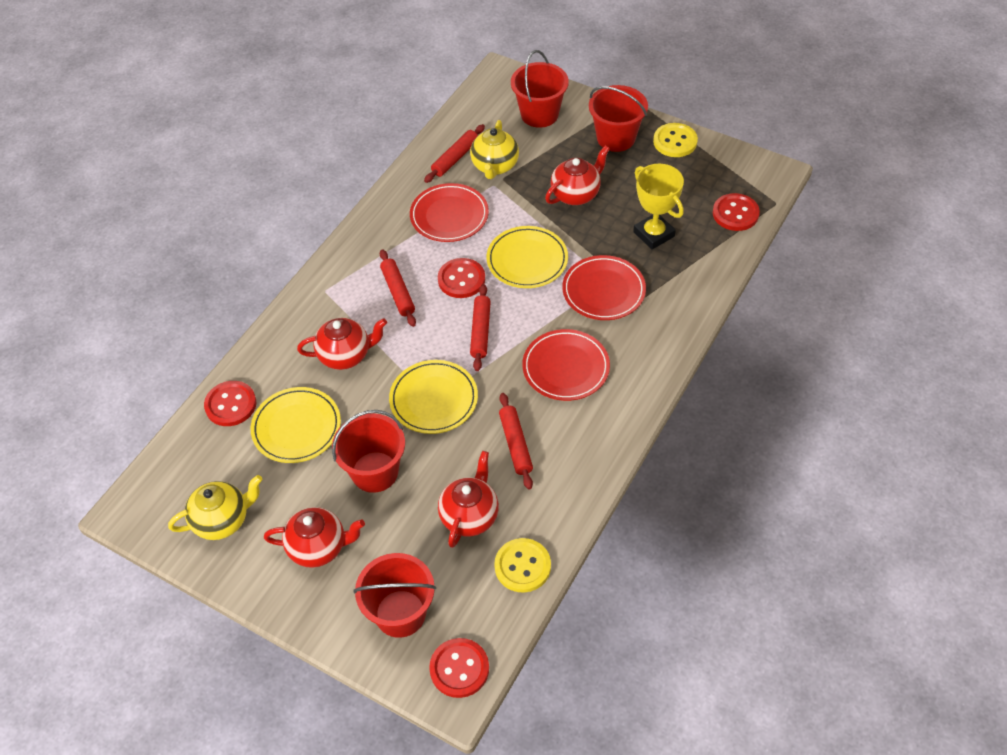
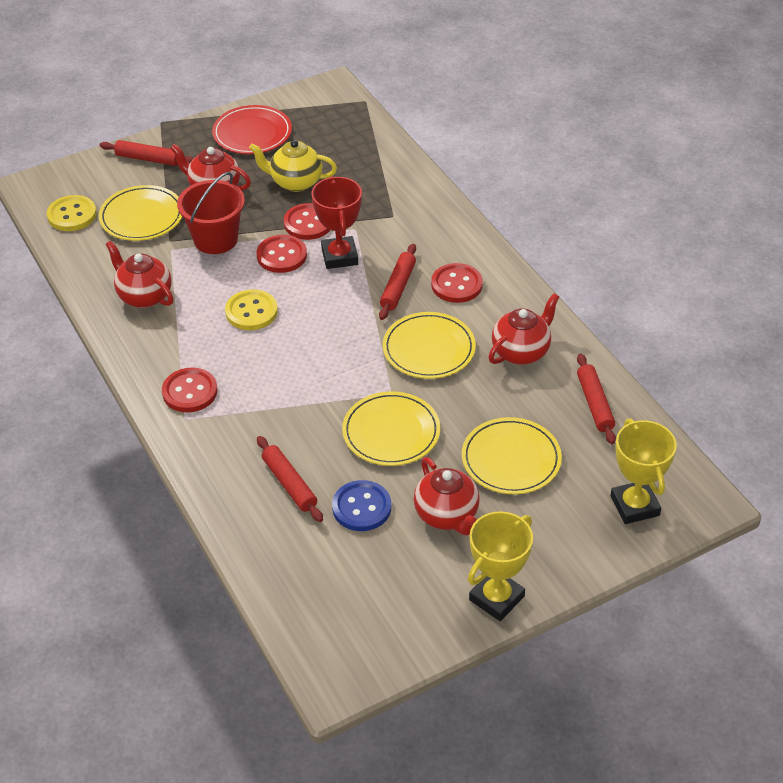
blue button: 0 -> 1
red bucket: 4 -> 1
red plate: 3 -> 1
red trophy: 0 -> 1
yellow plate: 3 -> 4
yellow teapot: 2 -> 1
yellow trophy: 1 -> 2

